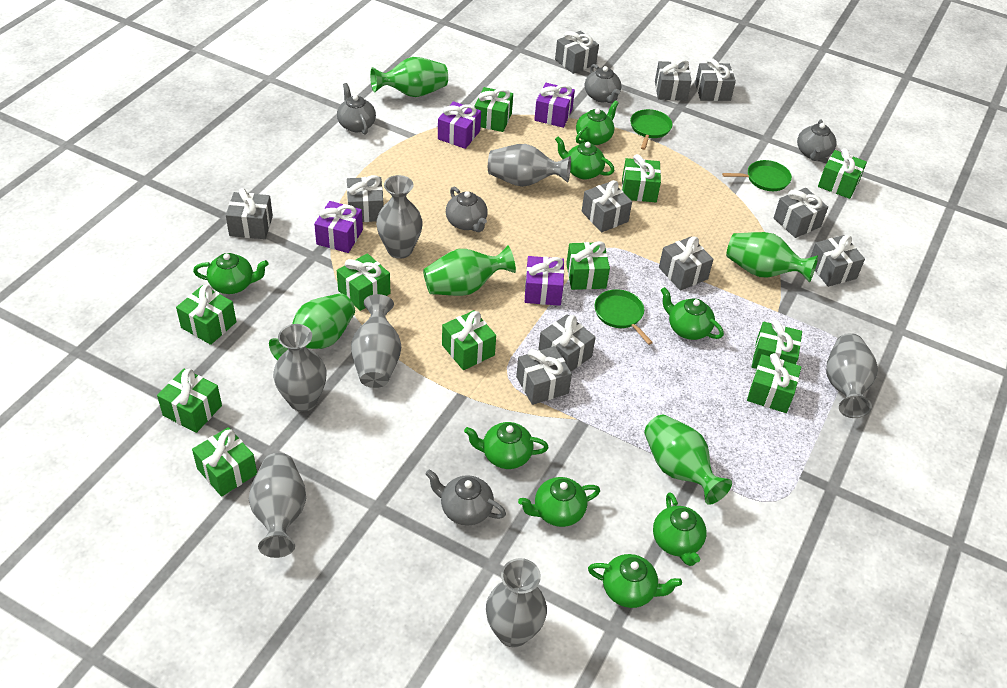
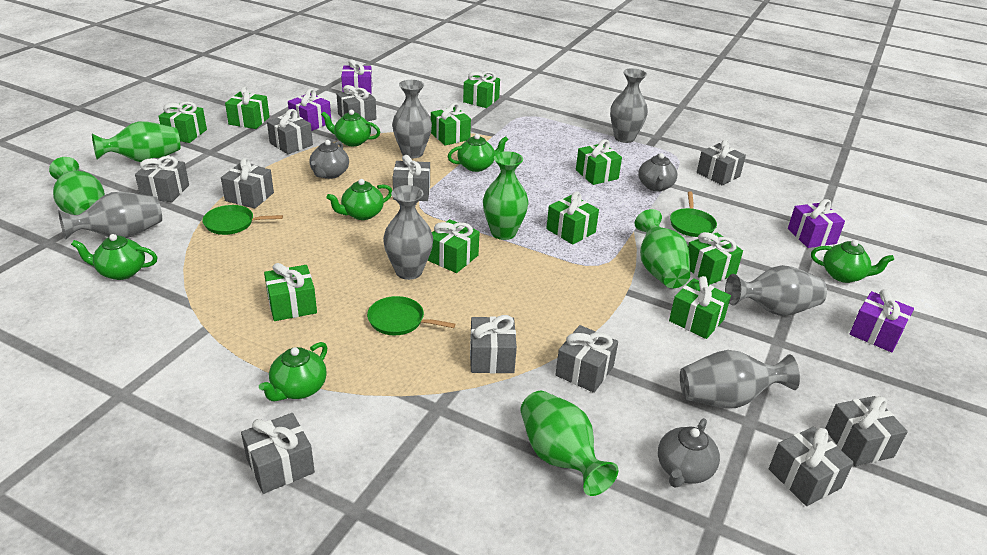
green gift: 11 -> 10
green teapot: 8 -> 6
grey teapot: 5 -> 3
grey vase: 7 -> 6

